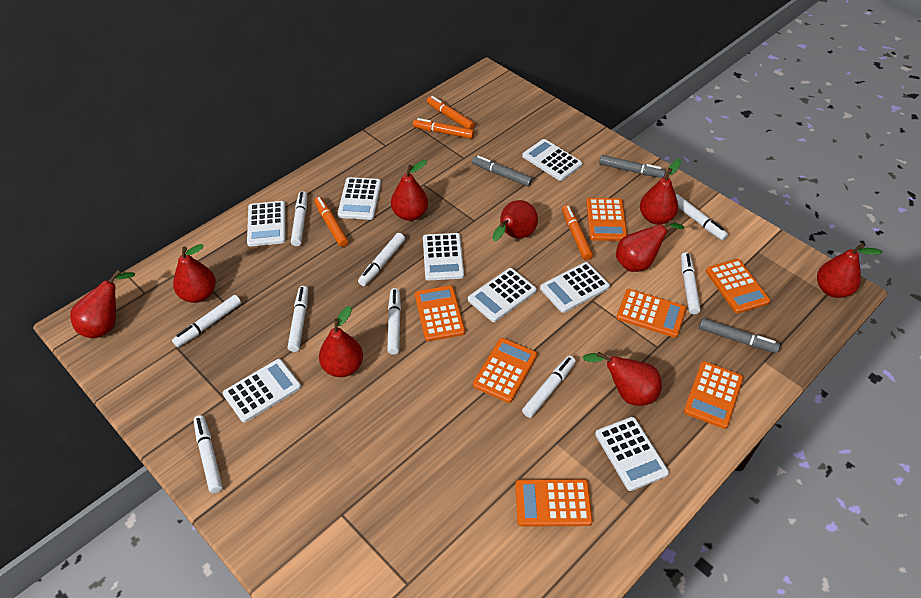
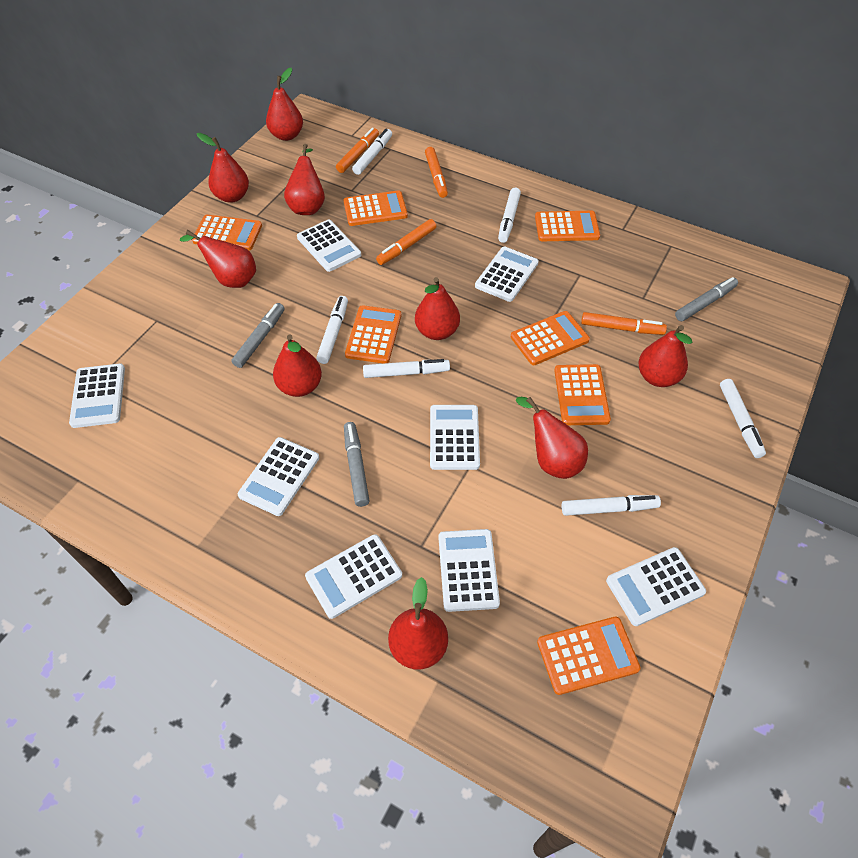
white marker: 9 -> 6

